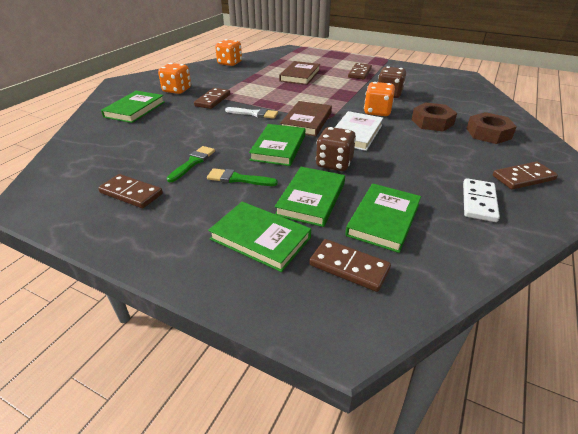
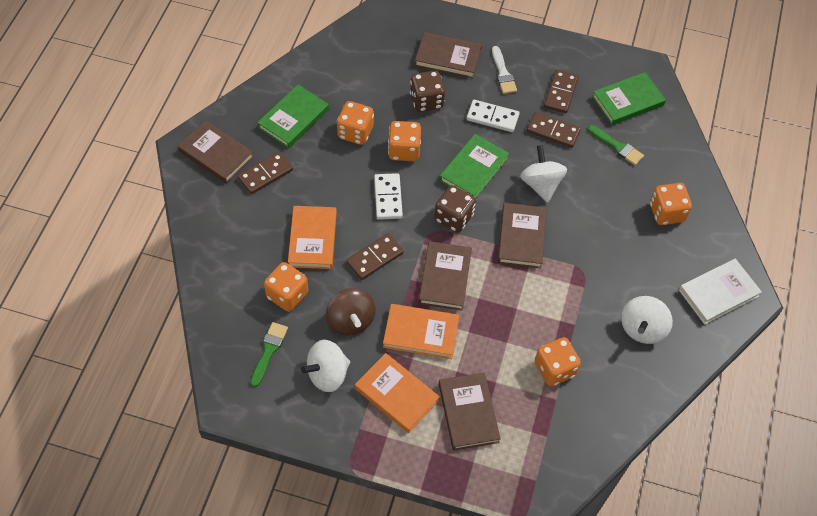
brown book: 2 -> 5
brown domino: 5 -> 4
brown nut: 2 -> 0
brown spinning top: 0 -> 1
green book: 5 -> 3
orange book: 0 -> 3
orange dice: 3 -> 5
white domino: 1 -> 2
white spinning top: 0 -> 3

